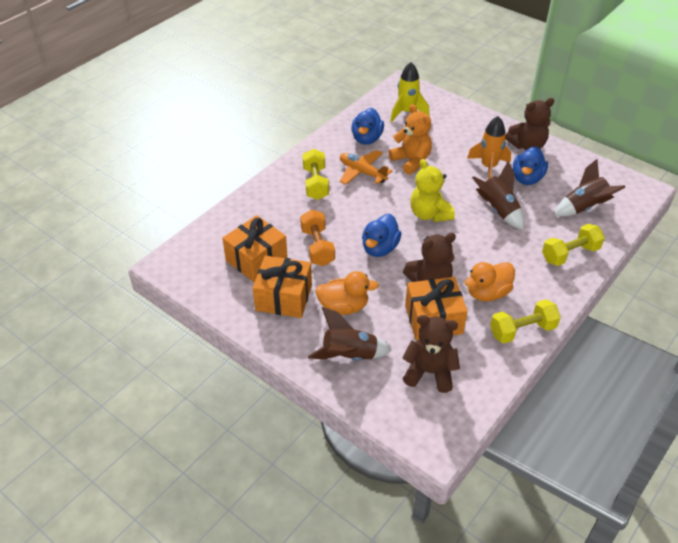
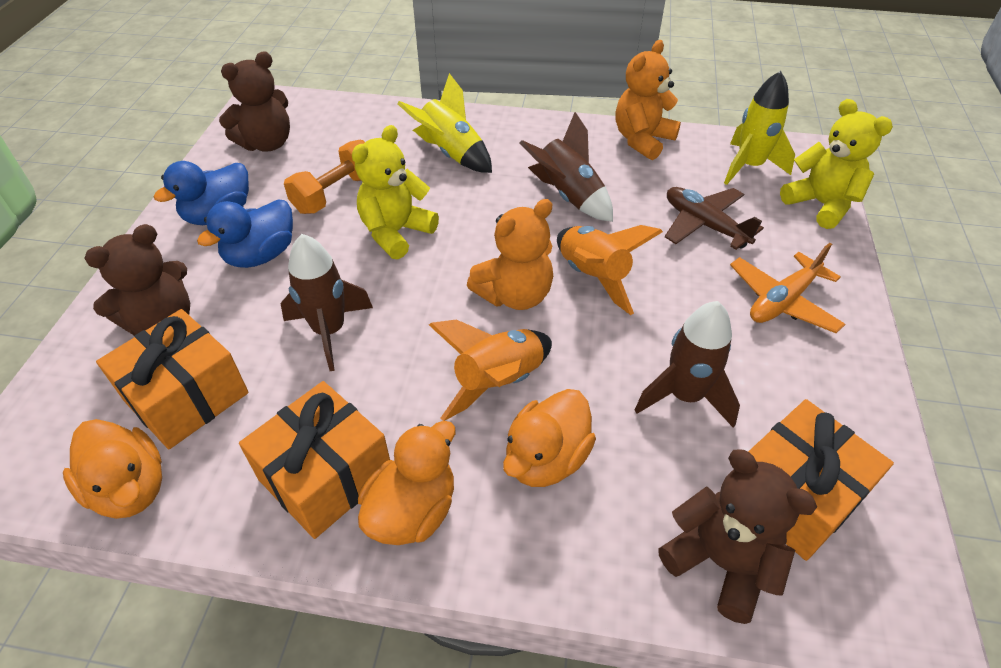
blue duck: 3 -> 2
brown plane: 0 -> 1
orange duck: 2 -> 3
orange rocket: 1 -> 2
orange teddy bear: 1 -> 2
yellow dumbbell: 3 -> 0
yellow rocket: 1 -> 2
yellow teddy bear: 1 -> 2

